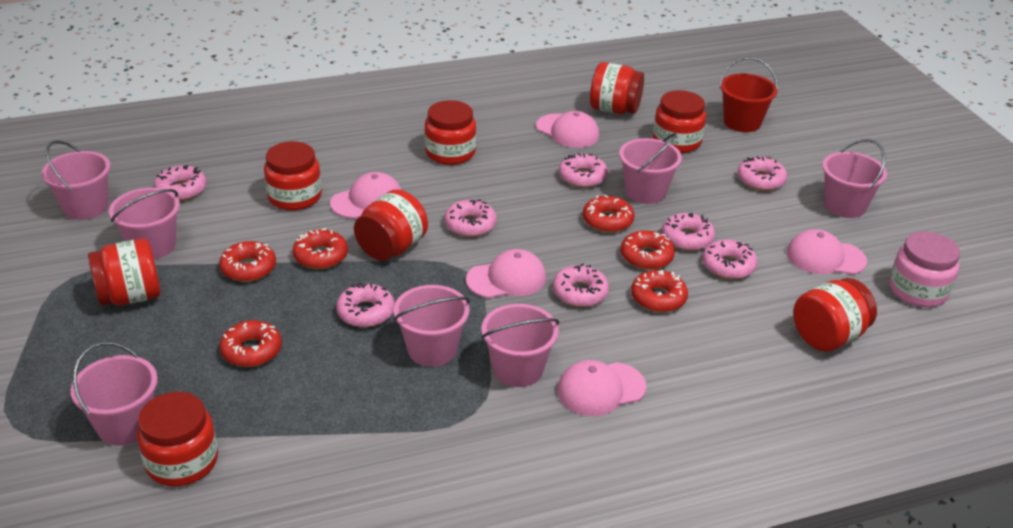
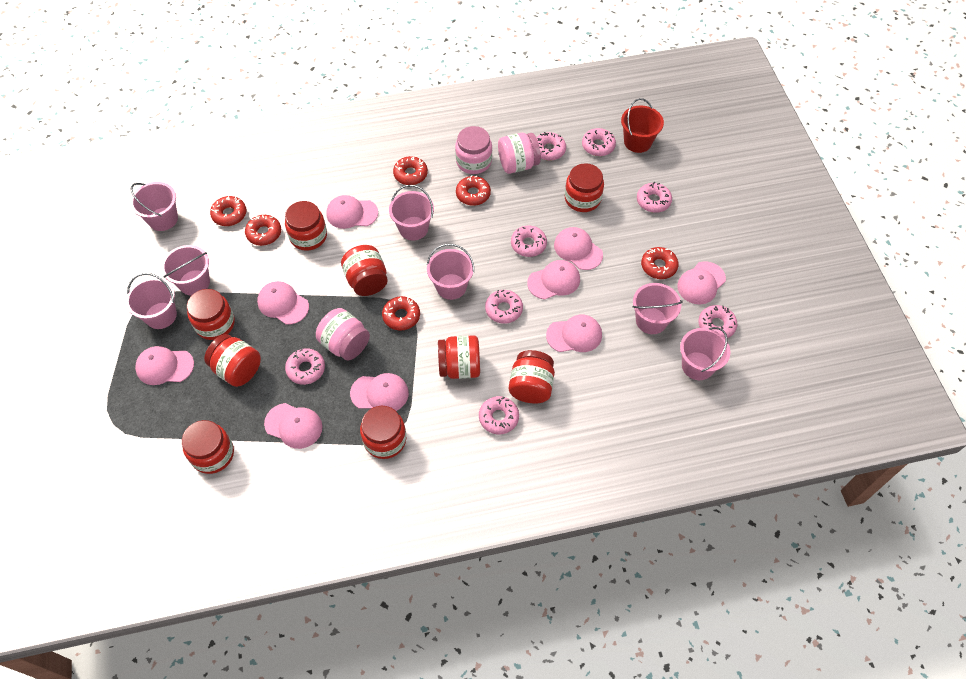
pink cap: 5 -> 9
pink jar: 1 -> 3
red jar: 8 -> 9

